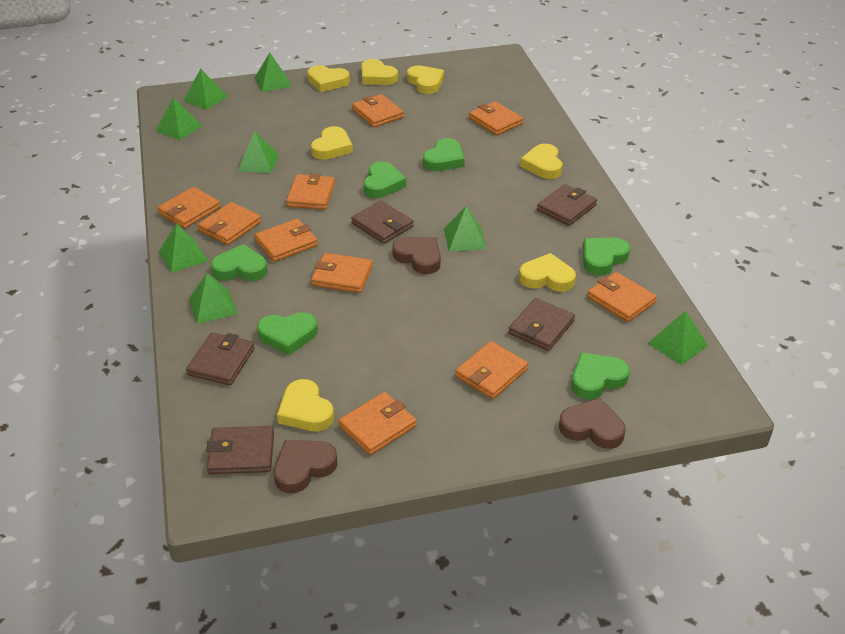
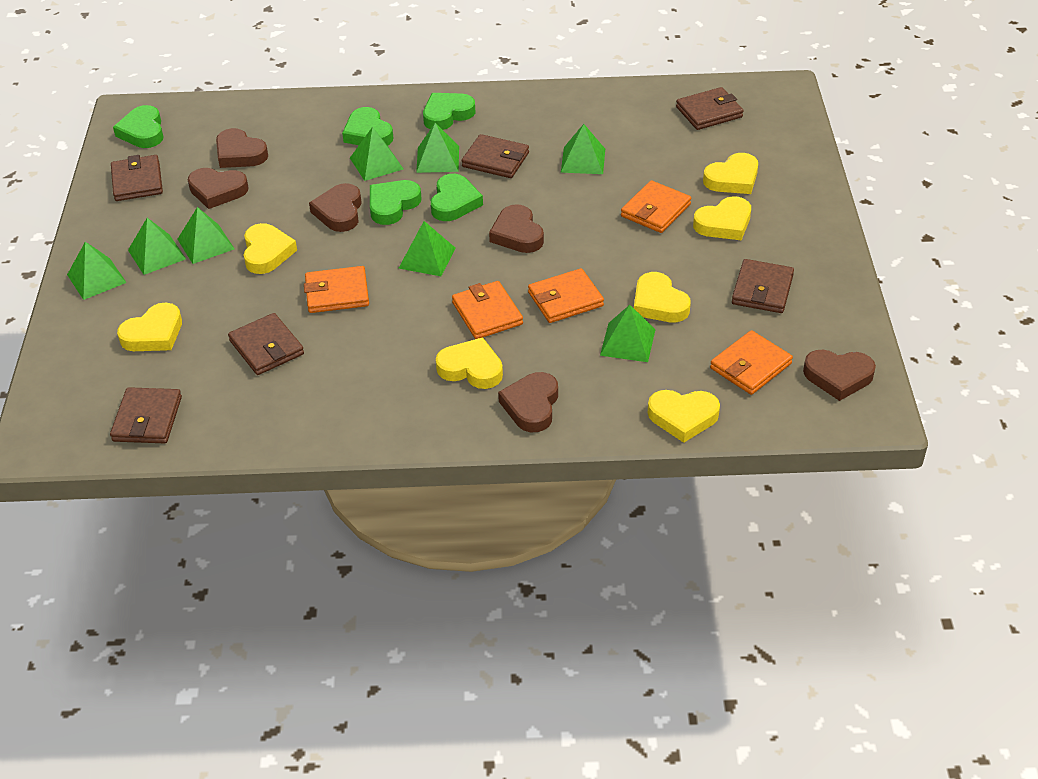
brown heart: 3 -> 6
brown wallet: 5 -> 6
green heart: 6 -> 5
orange wallet: 10 -> 5

